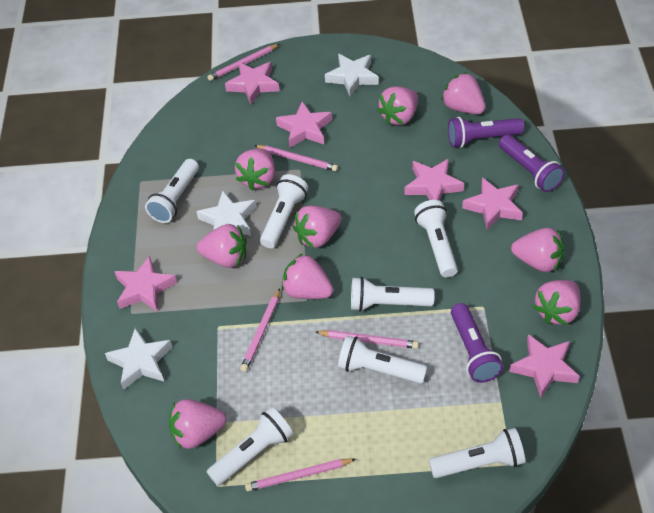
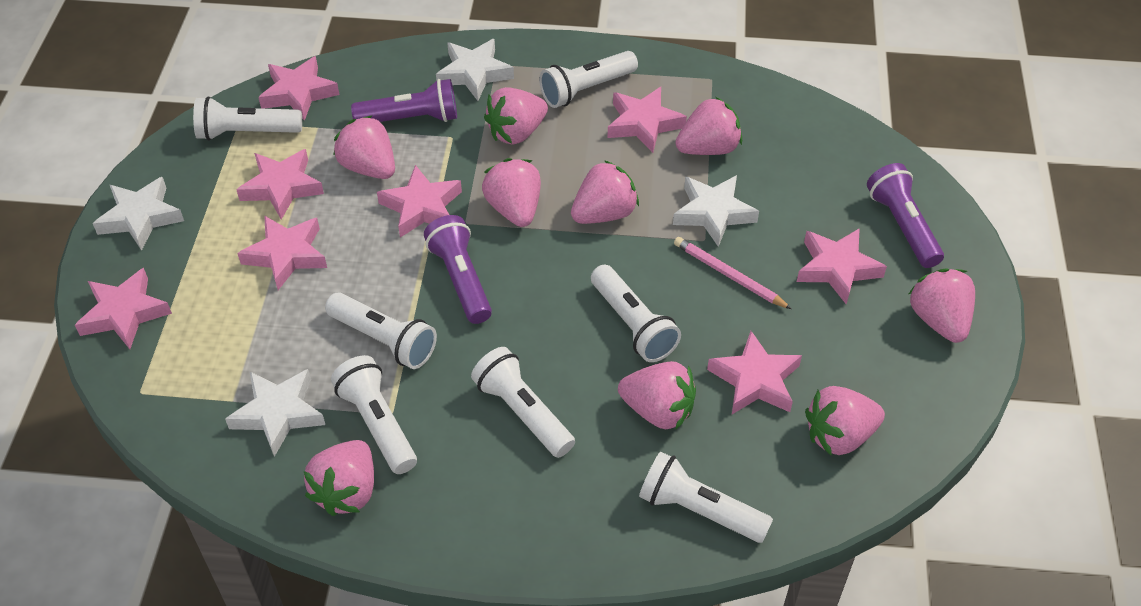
pink pencil: 5 -> 1
pink star: 6 -> 8
white star: 3 -> 4

